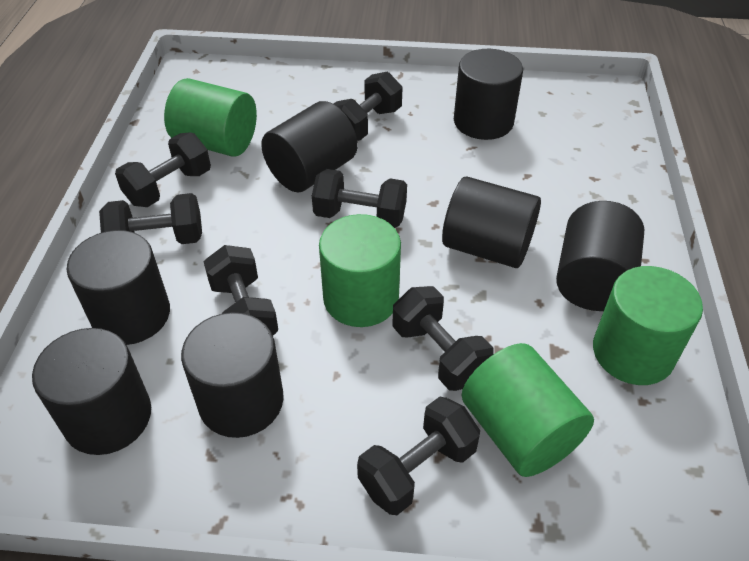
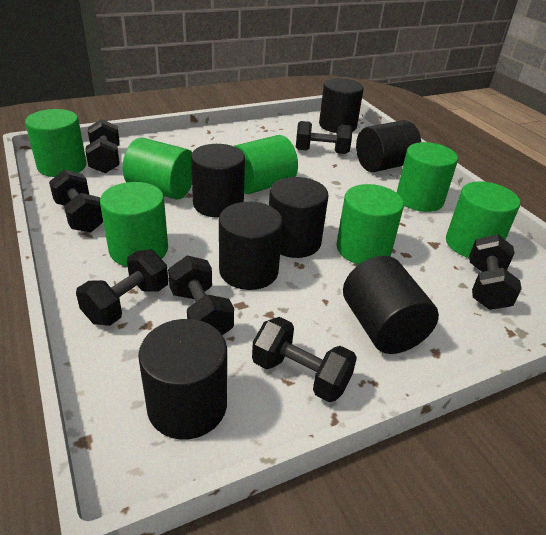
green cylinder: 4 -> 7

